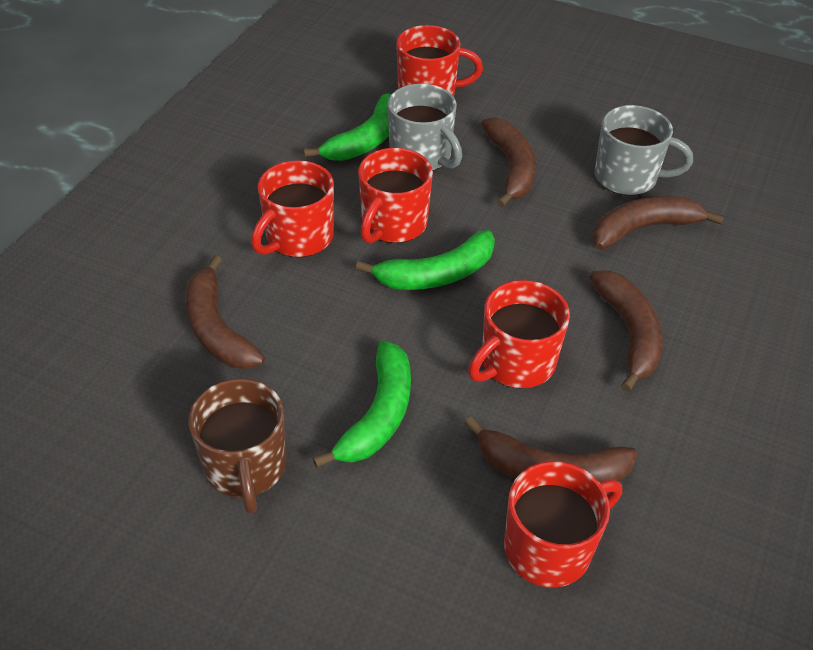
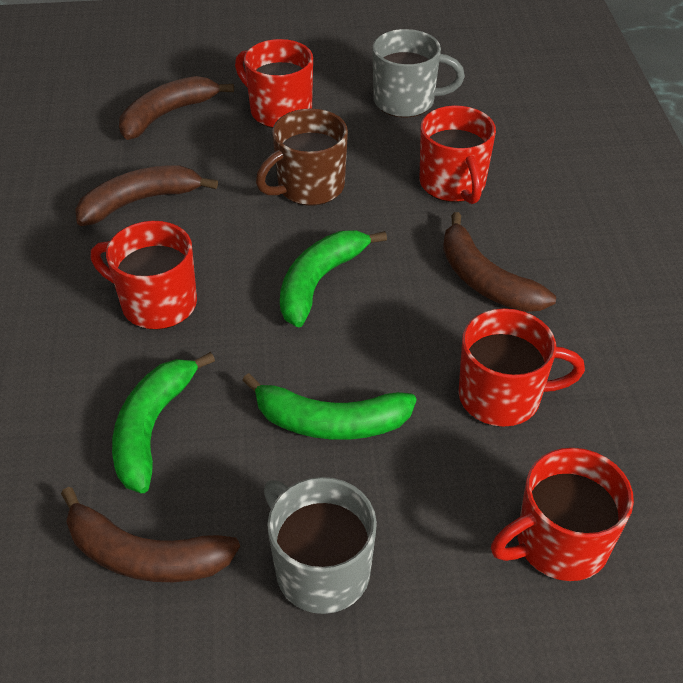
brown banana: 5 -> 4

